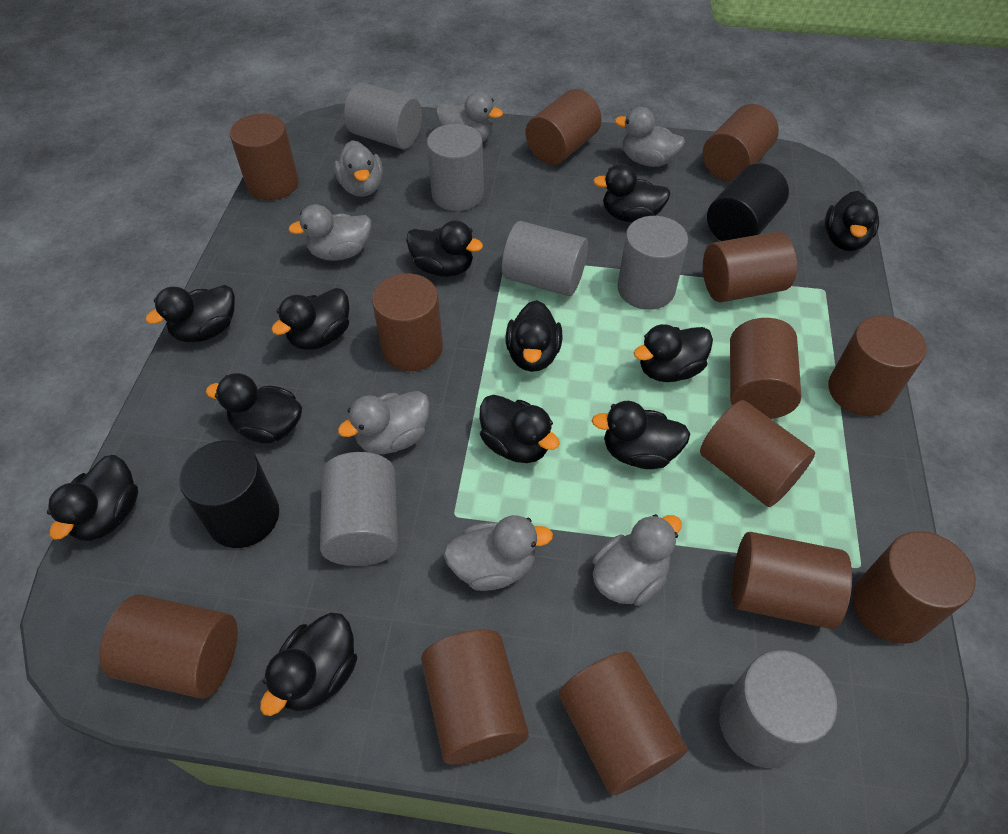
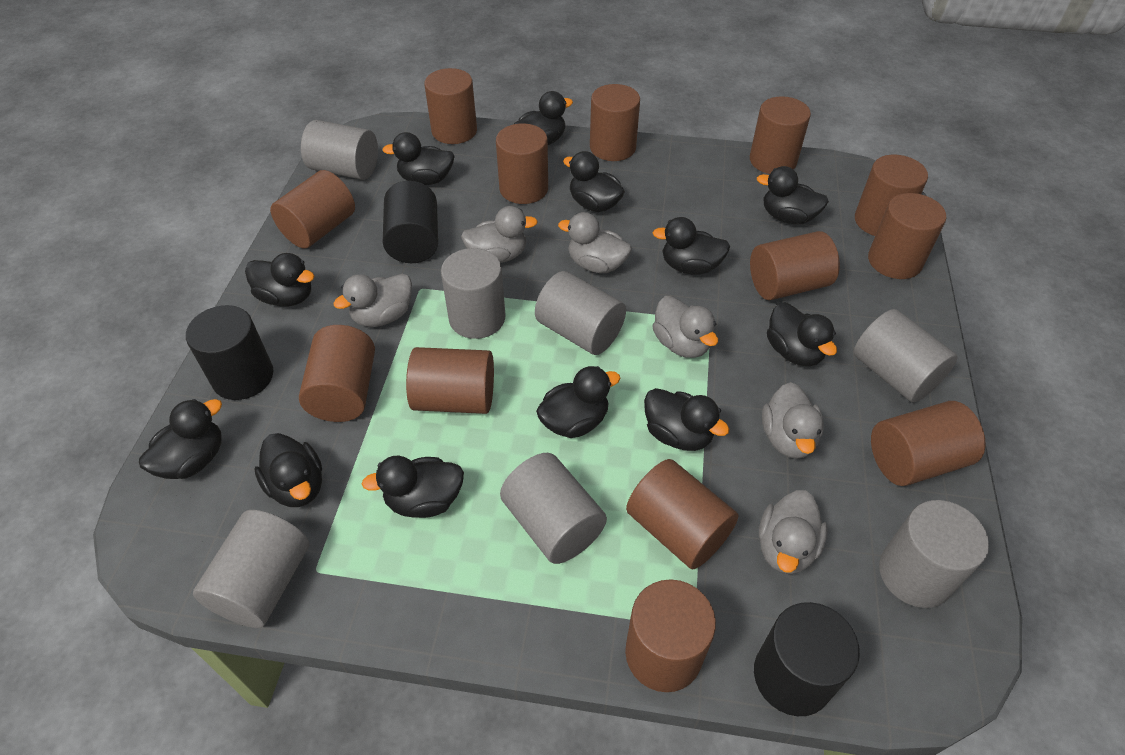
black cylinder: 2 -> 3
grey cylinder: 6 -> 7
grey duck: 7 -> 6

